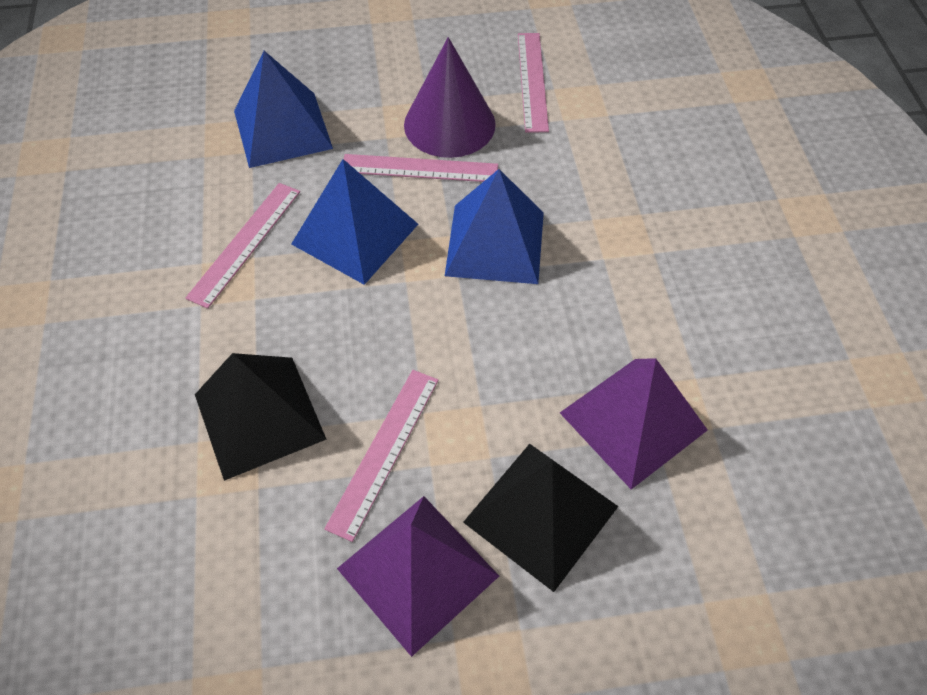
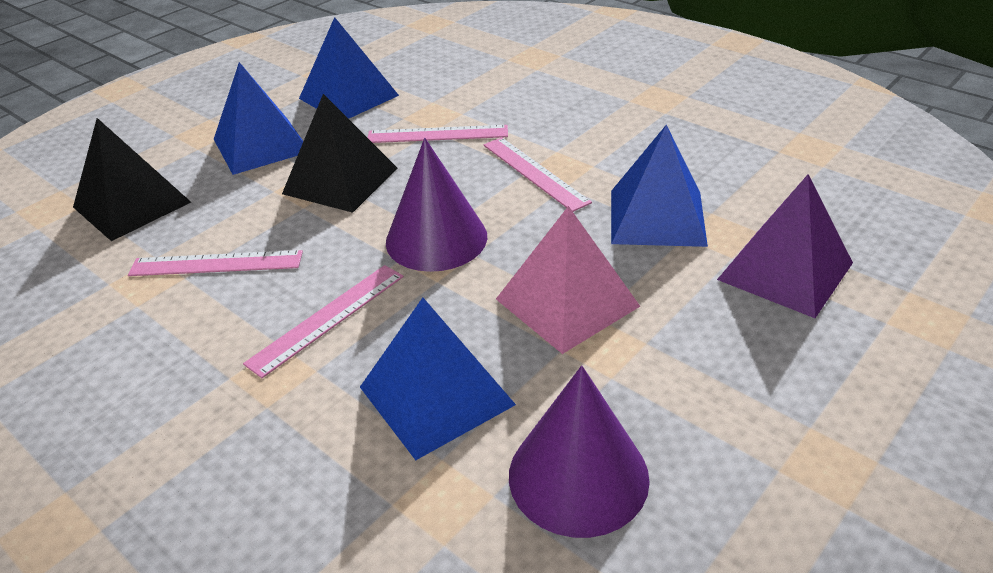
blue pyramid: 3 -> 4
pink pyramid: 0 -> 1
purple cone: 1 -> 2
purple pyramid: 2 -> 1

